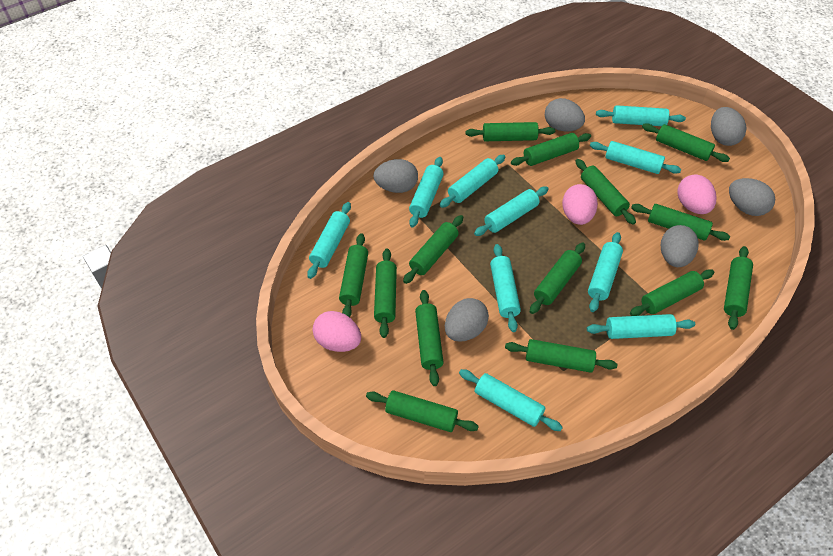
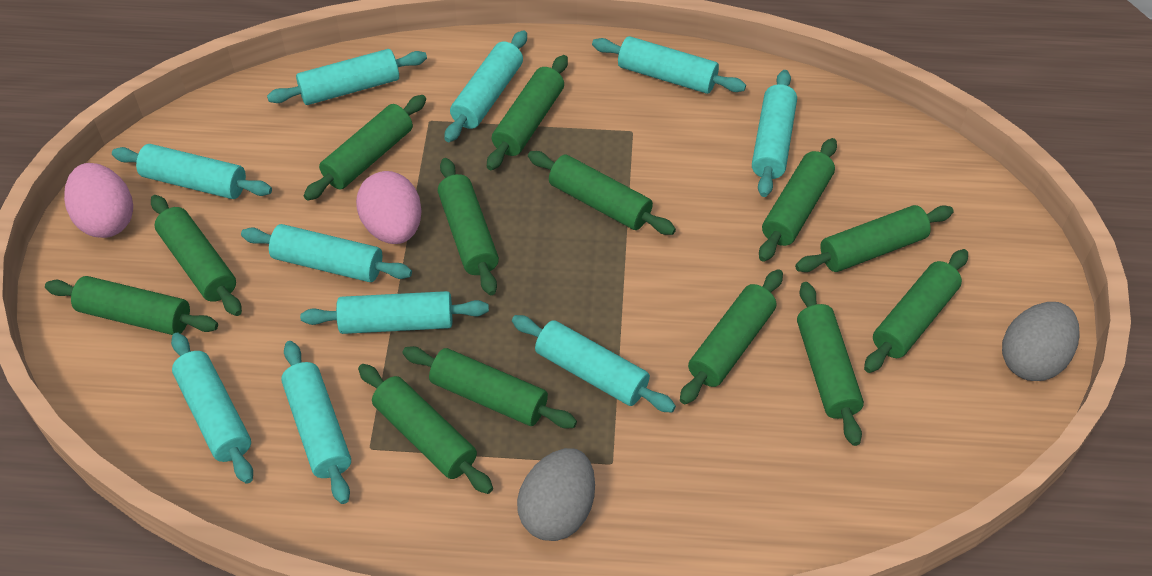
green rolling pin: 14 -> 13
grey egg: 6 -> 2
pink egg: 3 -> 2

